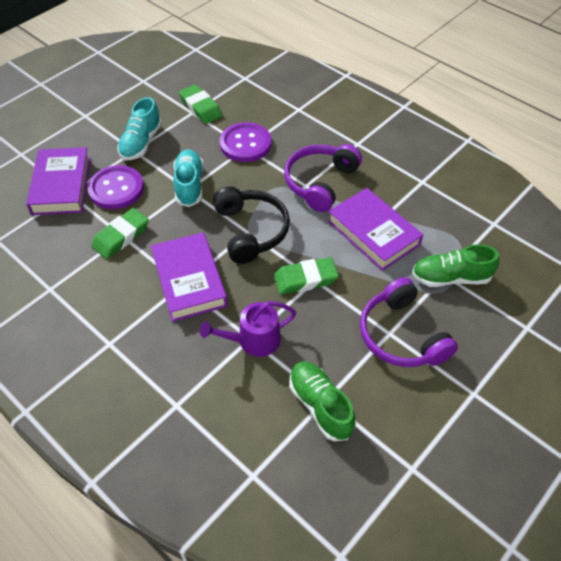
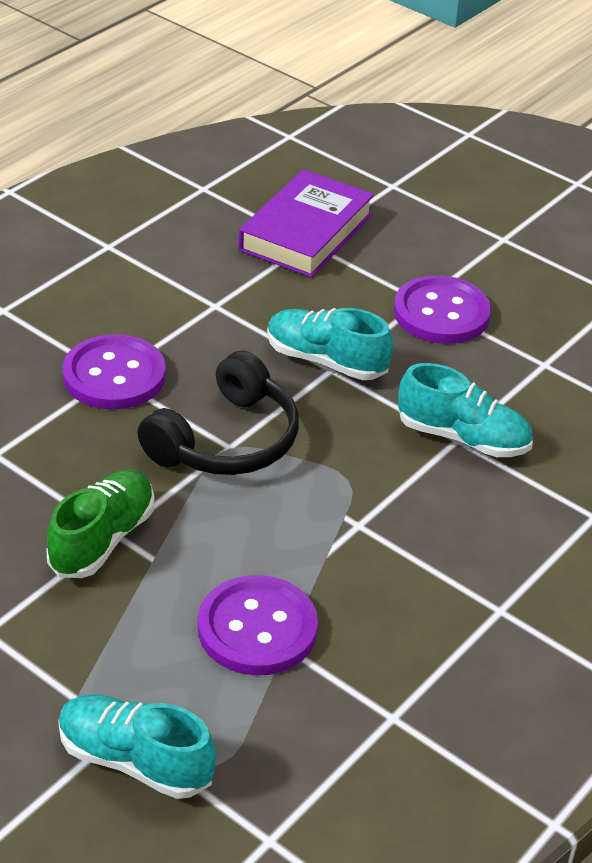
green eraser: 3 -> 0
green shoe: 2 -> 1
purple book: 3 -> 1
purple button: 2 -> 3
purple headphones: 2 -> 0
purple watering can: 1 -> 0
turquoise shoe: 2 -> 3

